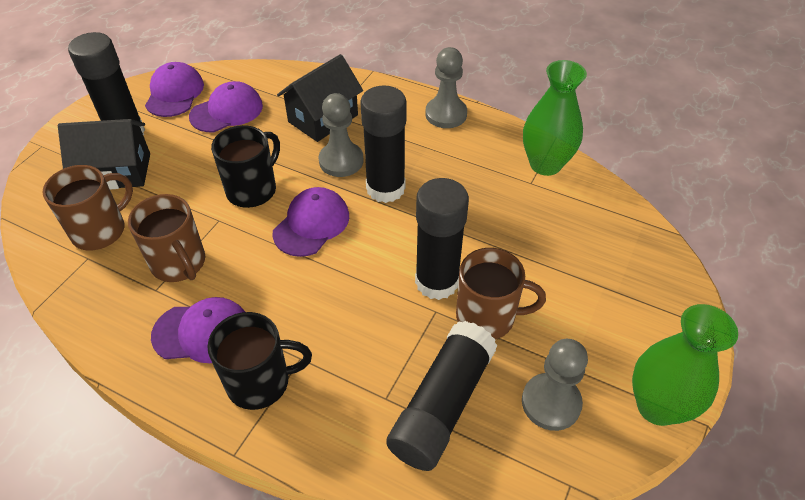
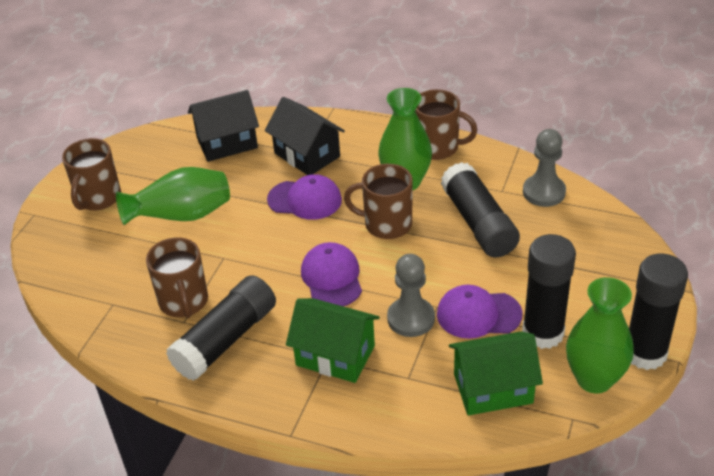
black mug: 2 -> 0
brown mug: 3 -> 4
green house: 0 -> 2
green vase: 2 -> 3
grey pawn: 3 -> 2
purple cap: 4 -> 3

